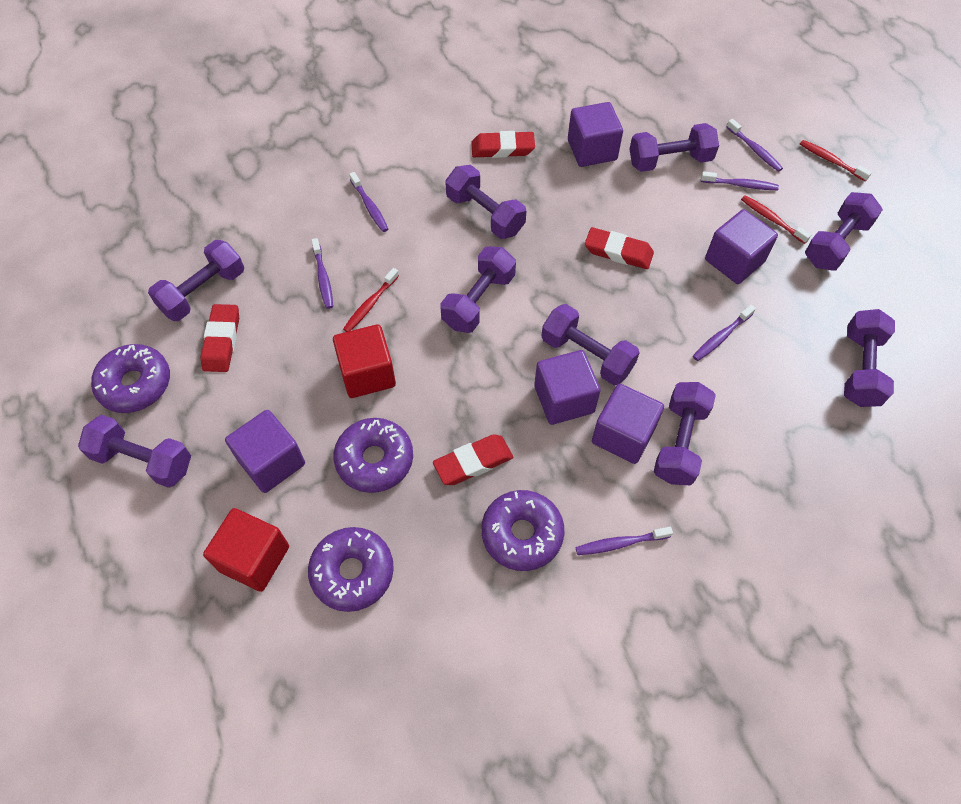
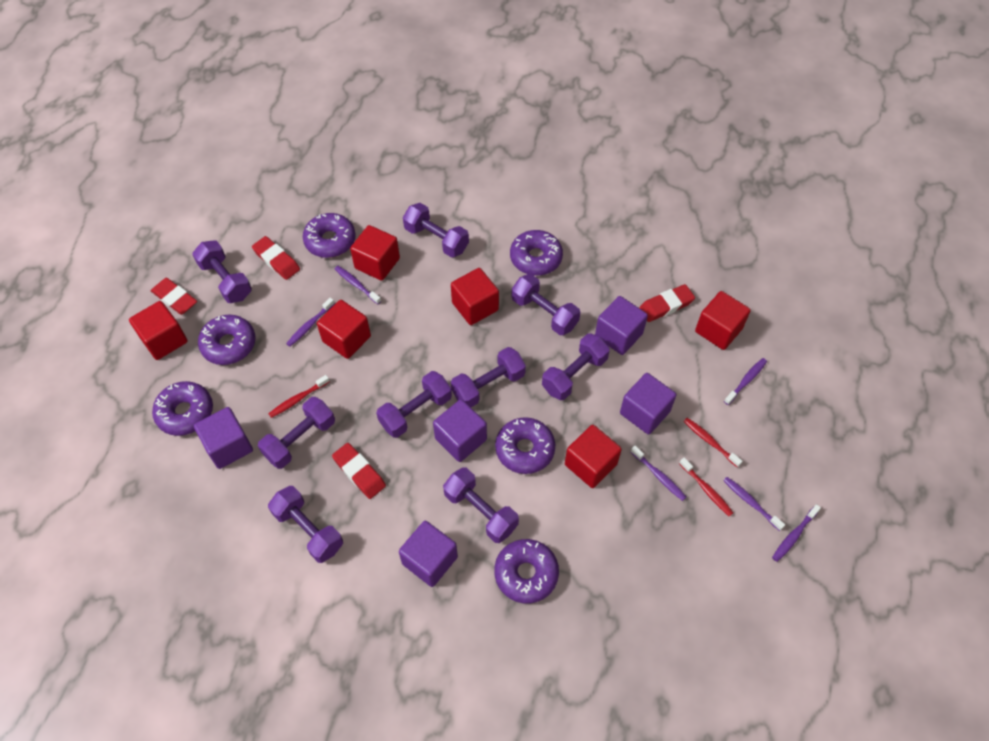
purple donut: 4 -> 6
red cube: 2 -> 6

